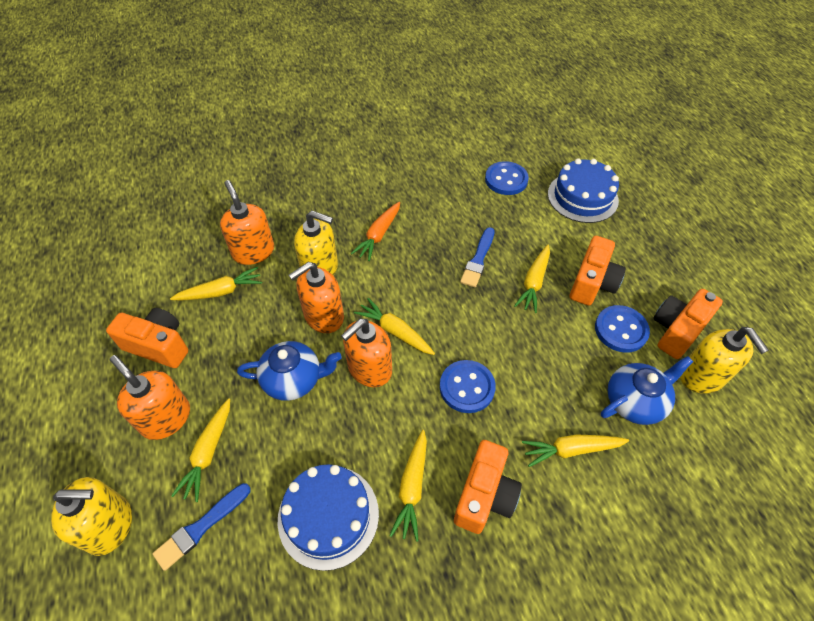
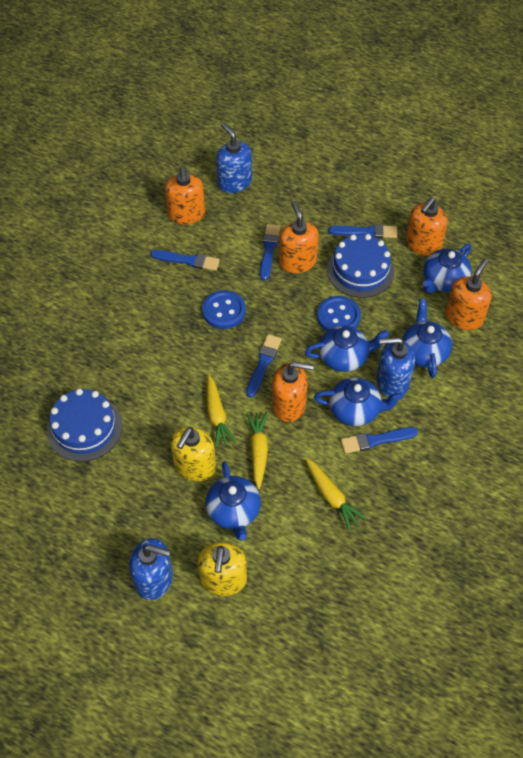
blue brush: 2 -> 5
blue button: 3 -> 2
blue soap dispenser: 0 -> 3
blue teapot: 2 -> 5
orange camera: 4 -> 0
orange carrot: 1 -> 0
orange soap dispenser: 4 -> 5
yellow carrot: 6 -> 3
yellow soap dispenser: 3 -> 2

